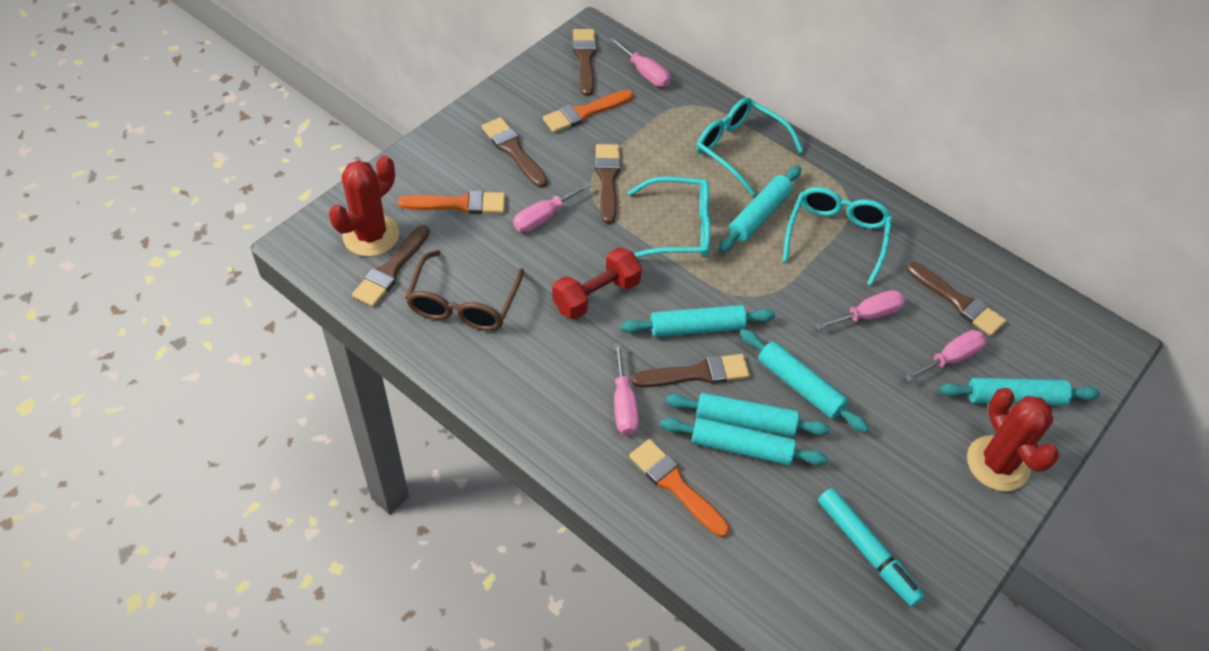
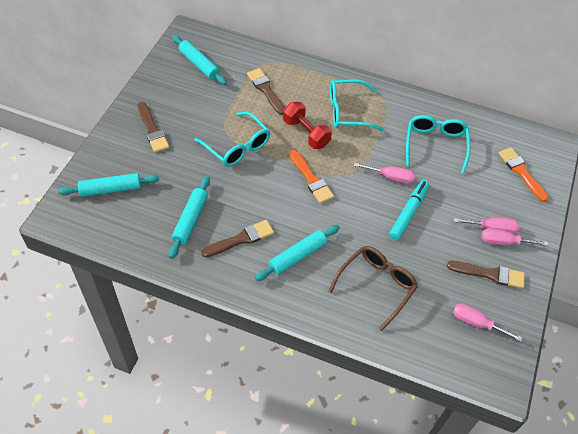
brown brush: 6 -> 4
orange brush: 3 -> 2
pink screwdriver: 5 -> 4
red cactus: 2 -> 0
turquoise rolling pin: 6 -> 4

